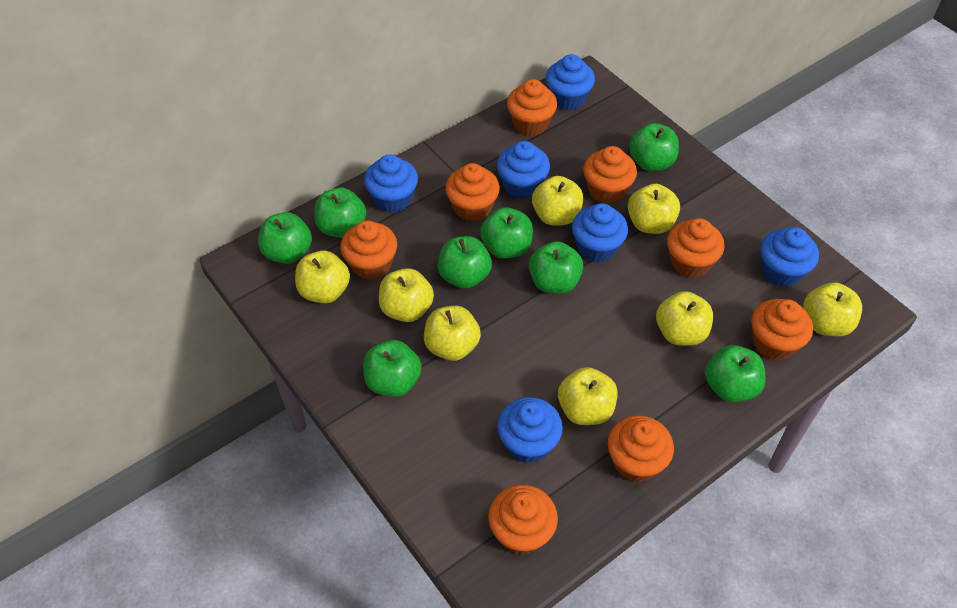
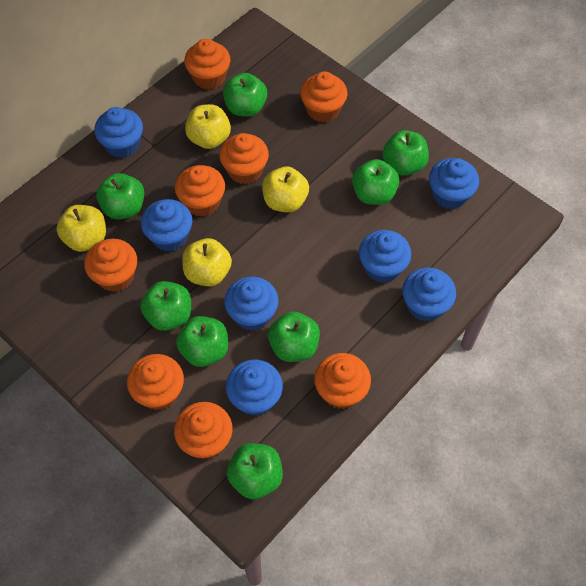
blue cupcake: 6 -> 7
yellow apple: 8 -> 4

